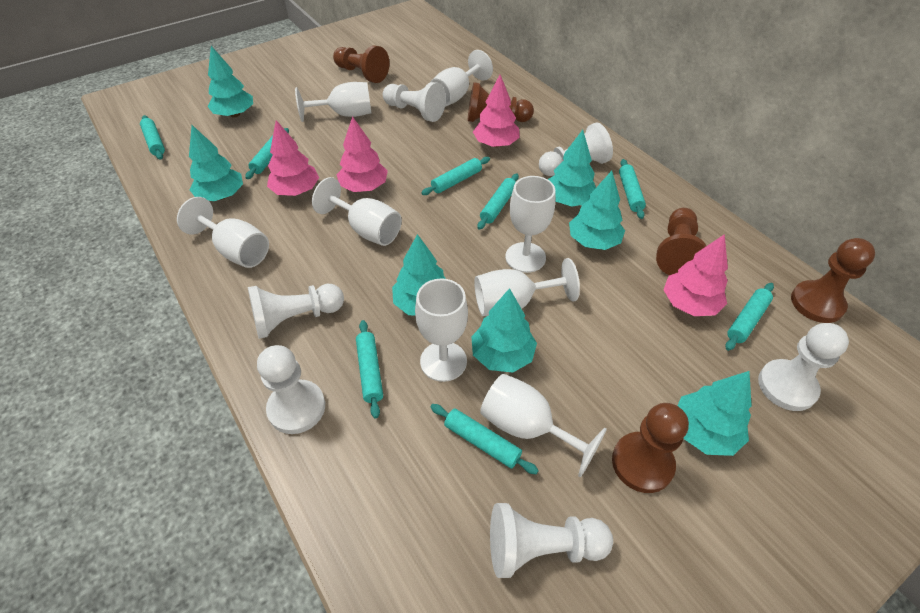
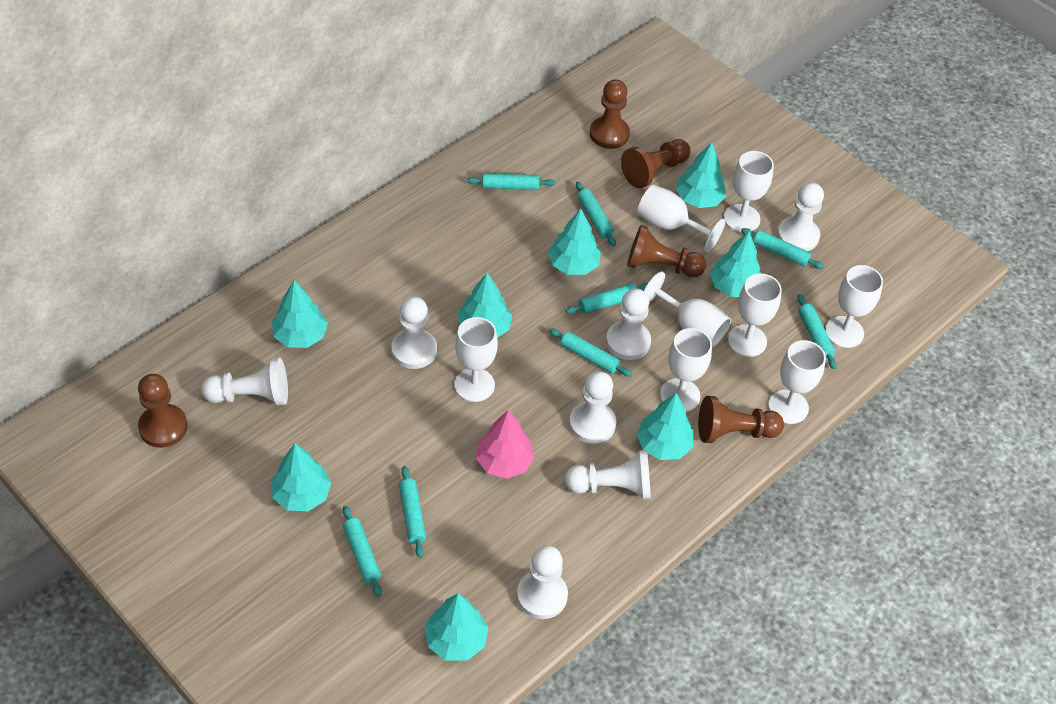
pink tree: 4 -> 1
turquoise tree: 7 -> 8
white pawn: 6 -> 7

